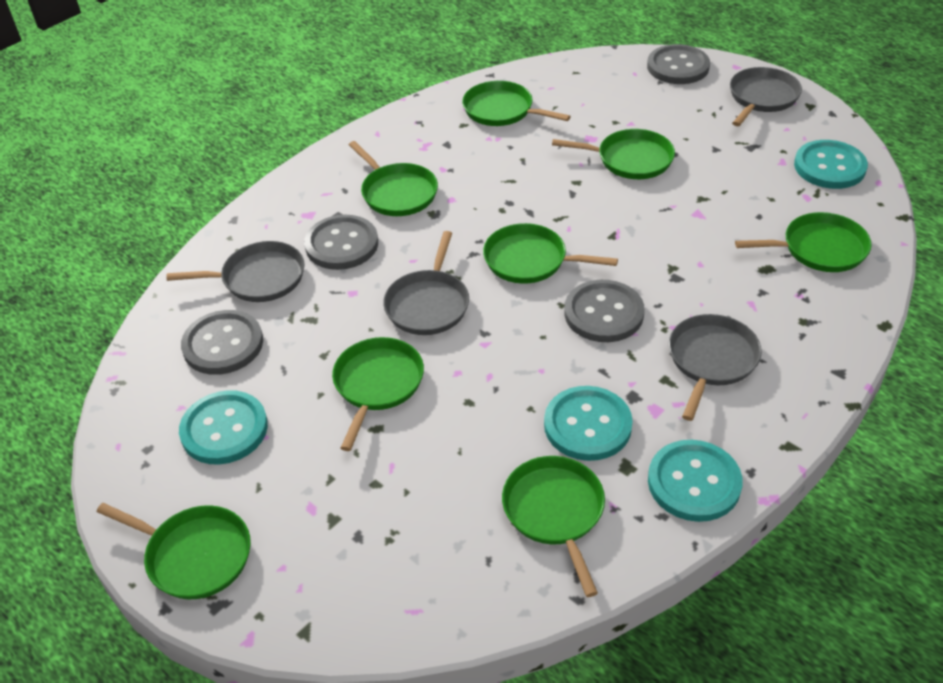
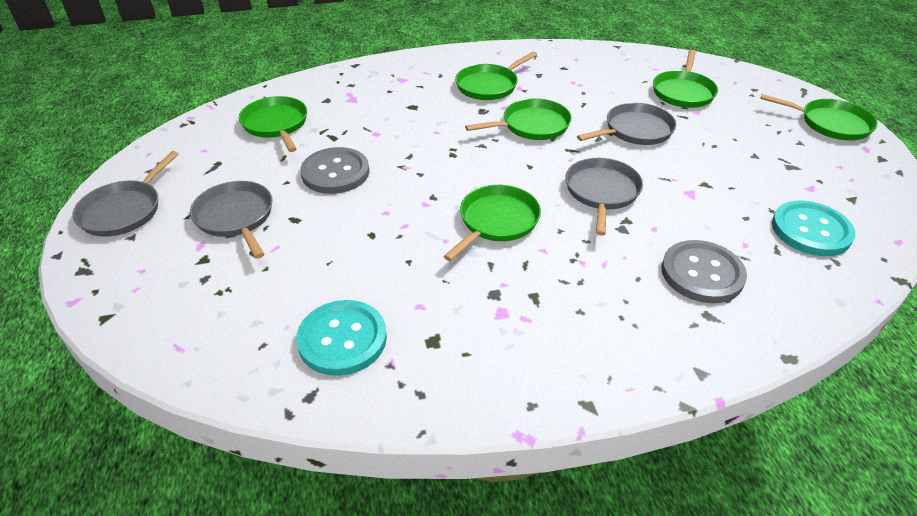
green pan: 8 -> 6
grey button: 4 -> 2
turquoise button: 4 -> 2

